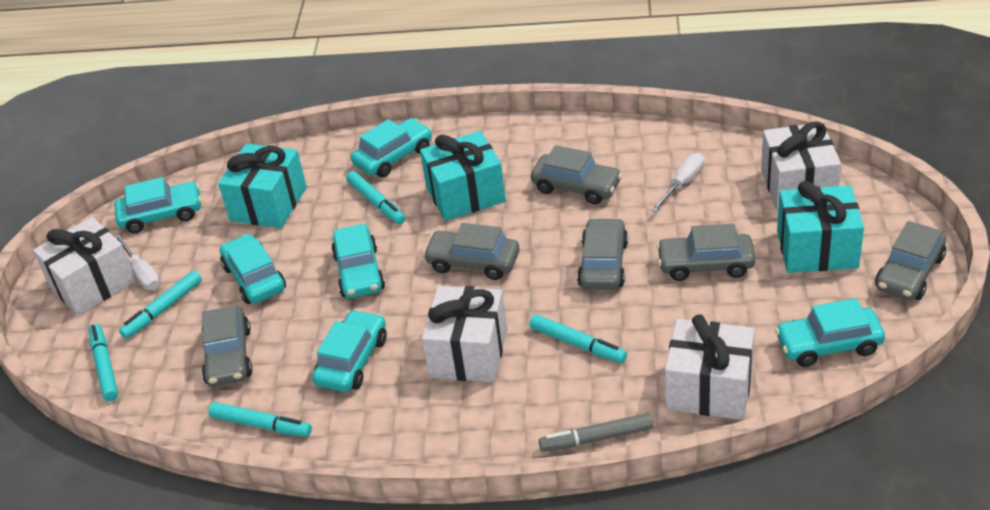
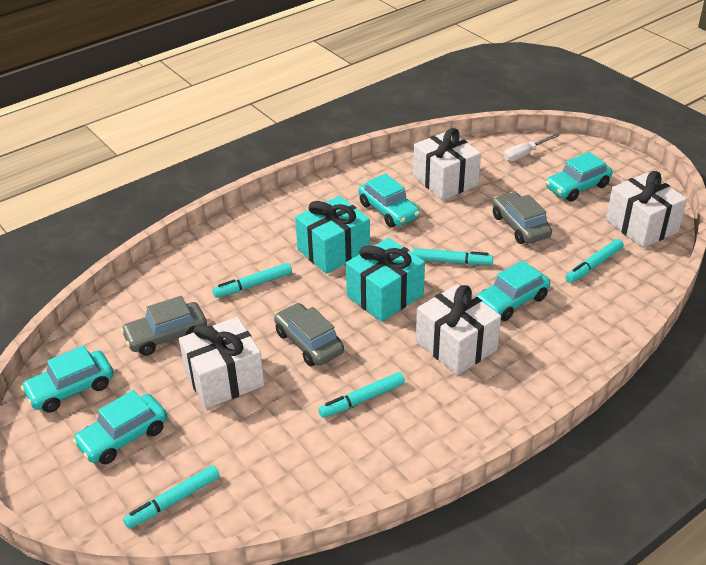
grey car: 6 -> 3
grey marker: 1 -> 0
turquoise car: 6 -> 5
turquoise gift: 3 -> 2
white screwdriver: 2 -> 1

